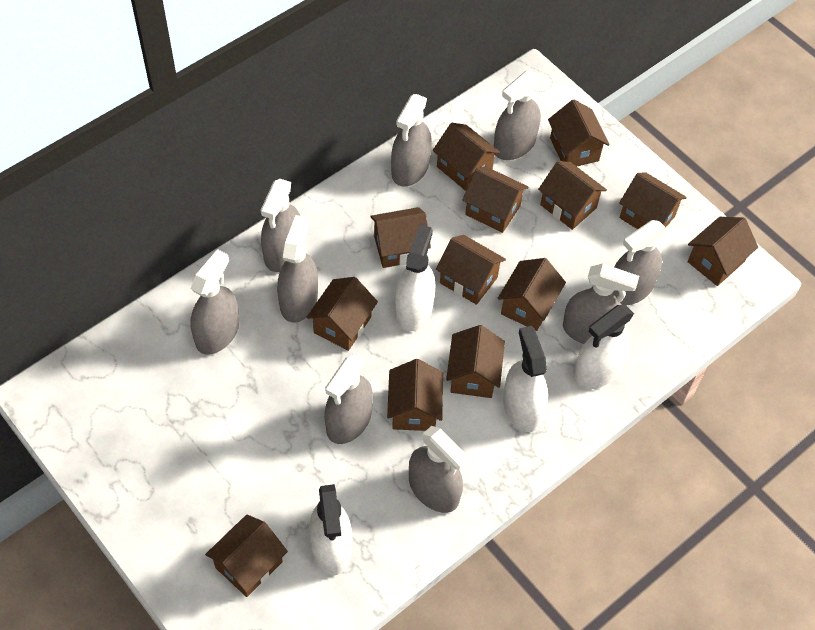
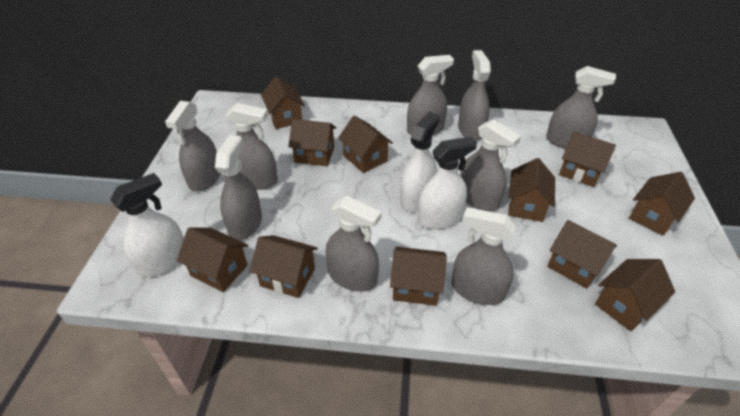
brown house: 13 -> 11
white spray bottle: 4 -> 3

